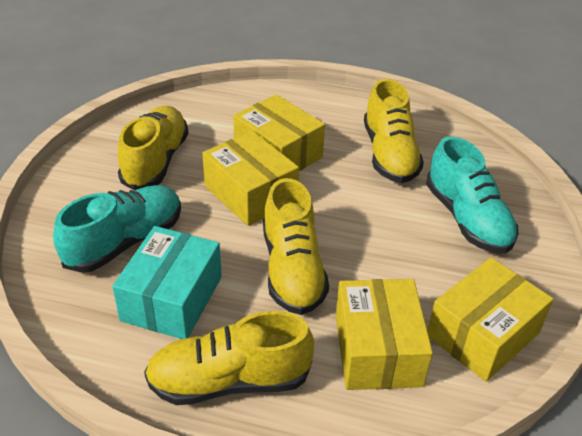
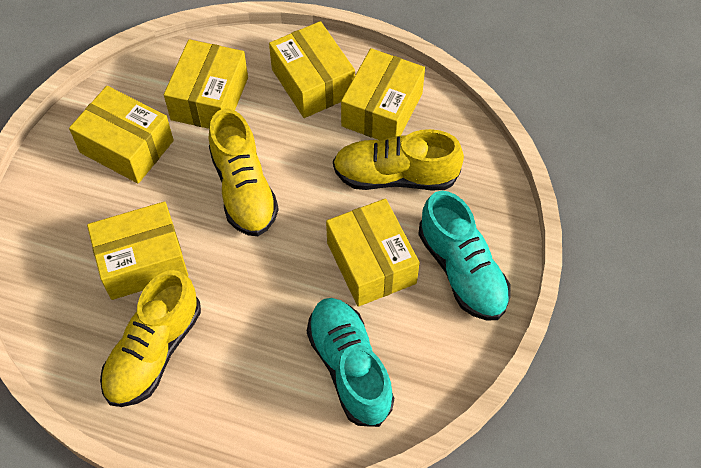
turquoise box: 1 -> 0
yellow box: 4 -> 6
yellow shoe: 4 -> 3

